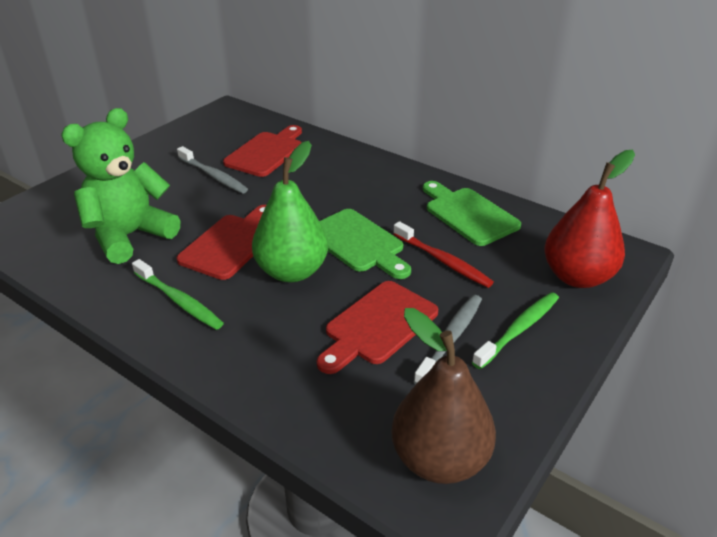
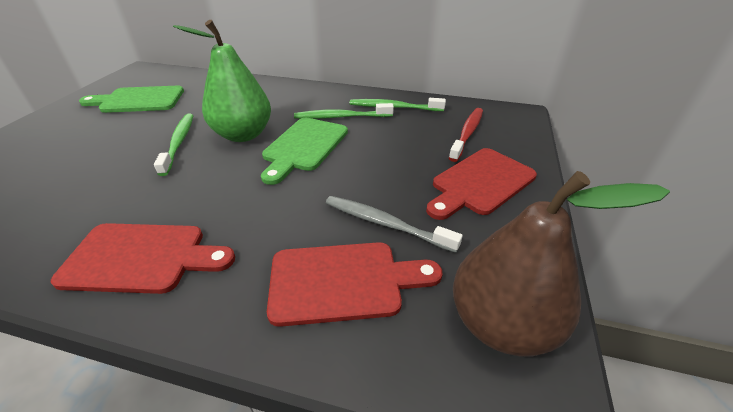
green teddy bear: 1 -> 0
green toothbrush: 2 -> 3
grey toothbrush: 2 -> 1
red pear: 1 -> 0

